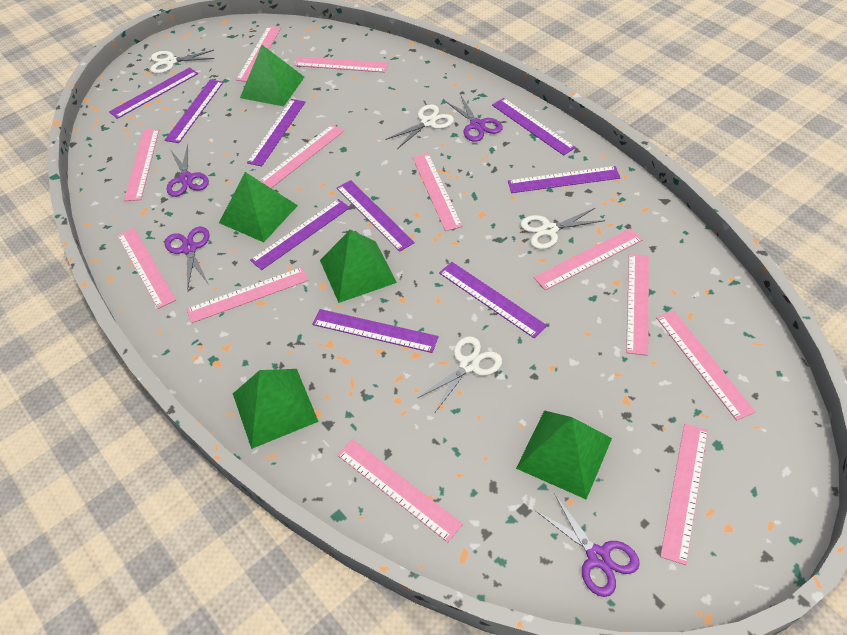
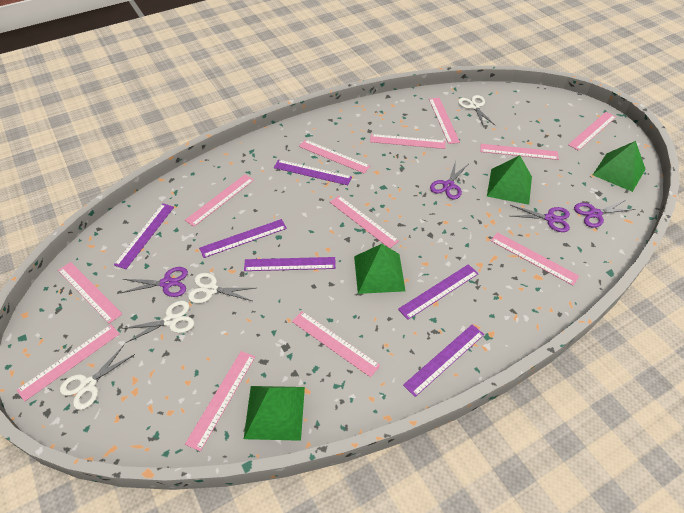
green pyramid: 5 -> 4
purple ruler: 9 -> 6

